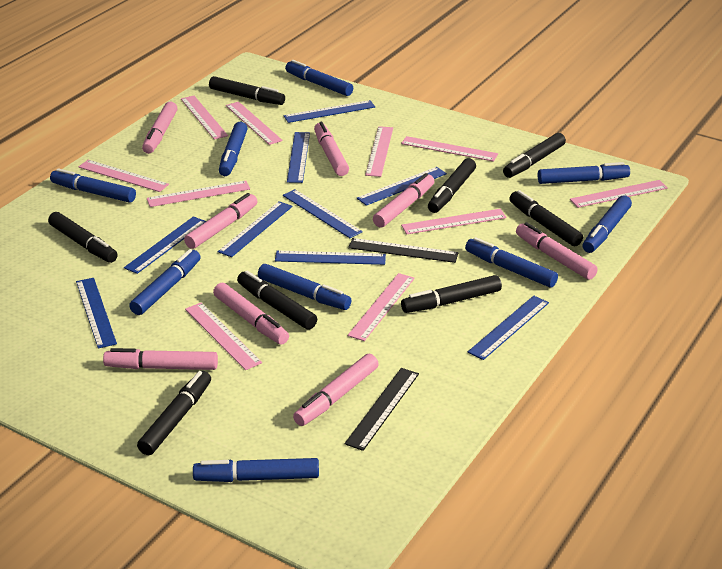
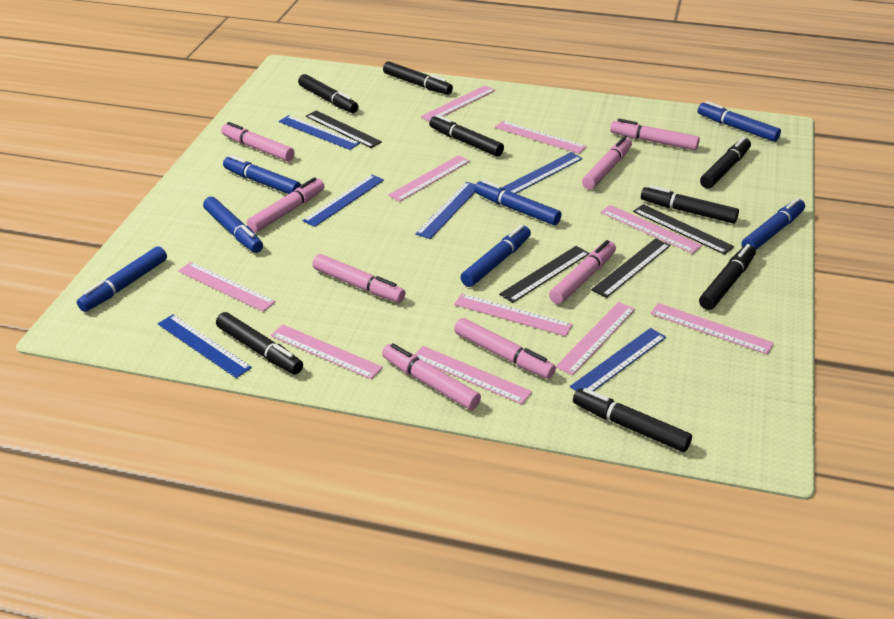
black ruler: 2 -> 4
blue marker: 9 -> 7
blue ruler: 9 -> 6

